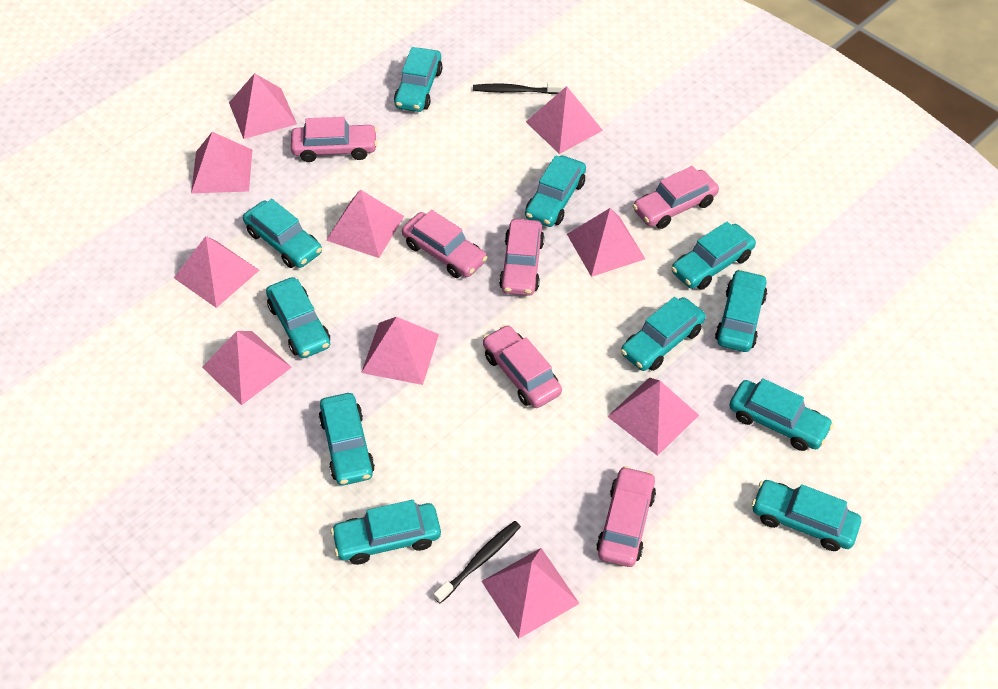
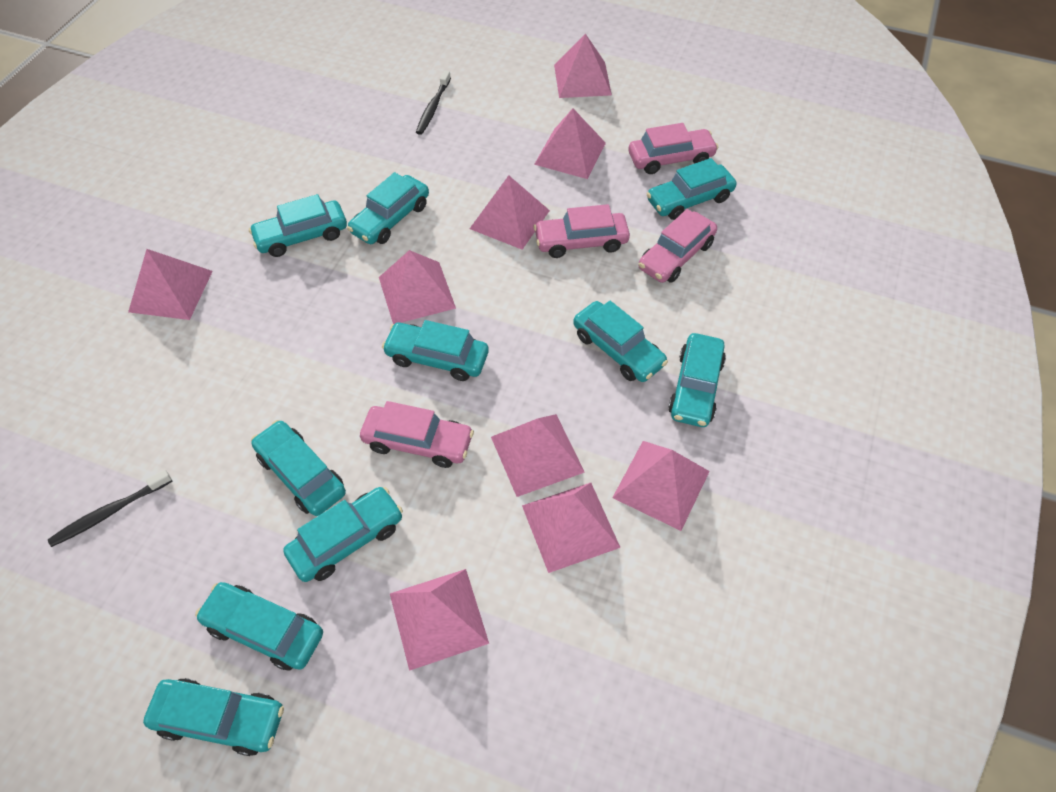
pink car: 6 -> 4
pink pyramid: 10 -> 9
turquoise car: 11 -> 10

